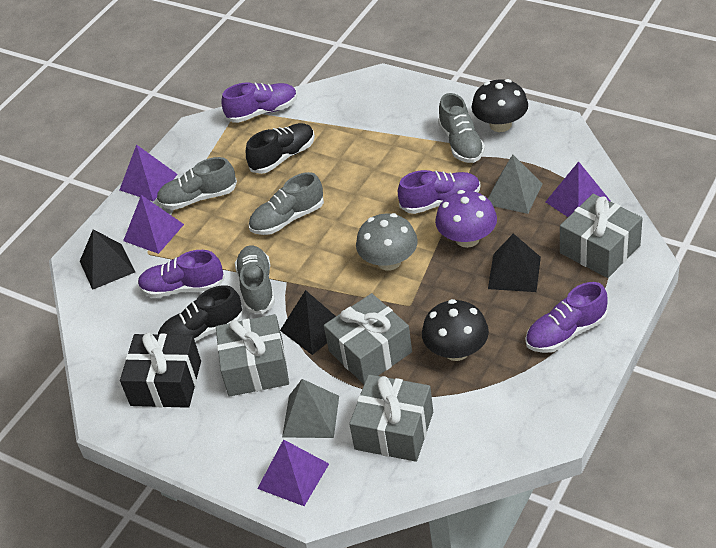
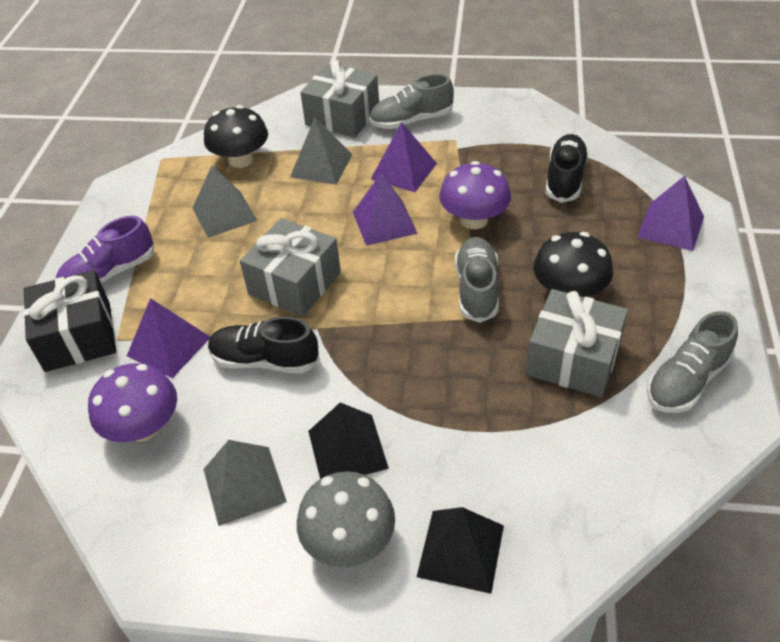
black pyramid: 3 -> 2
grey gift: 4 -> 3
grey pyramid: 2 -> 3
grey shoe: 4 -> 3
purple mushroom: 1 -> 2
purple shoe: 4 -> 1

